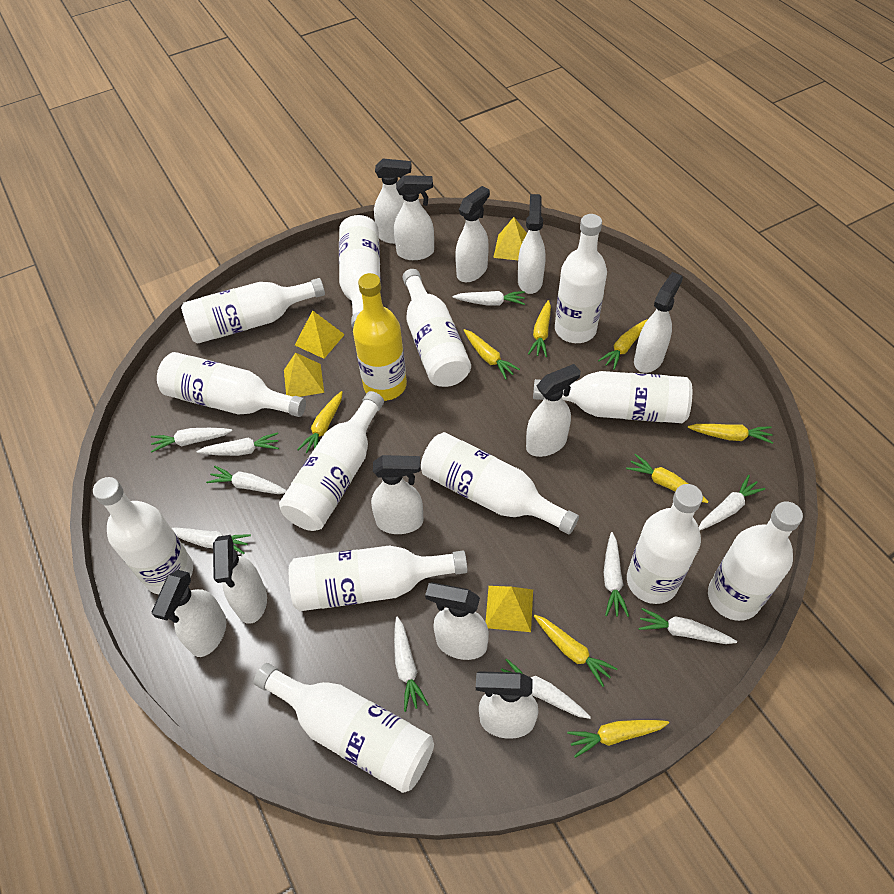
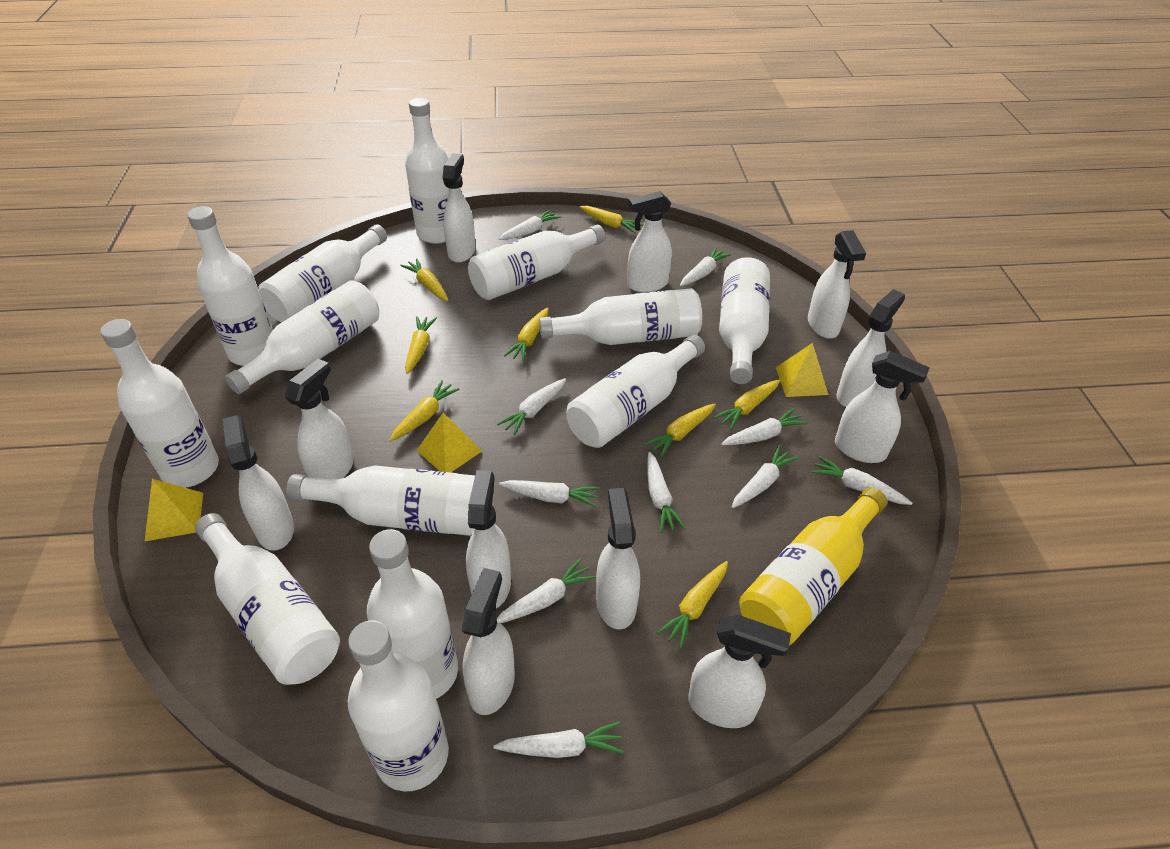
yellow pyramid: 4 -> 3

